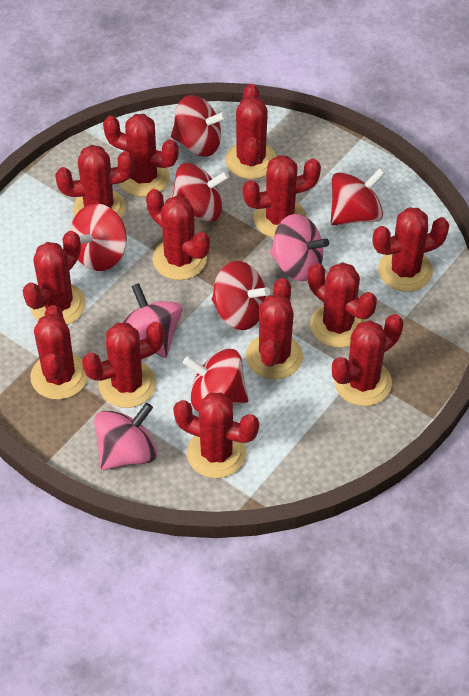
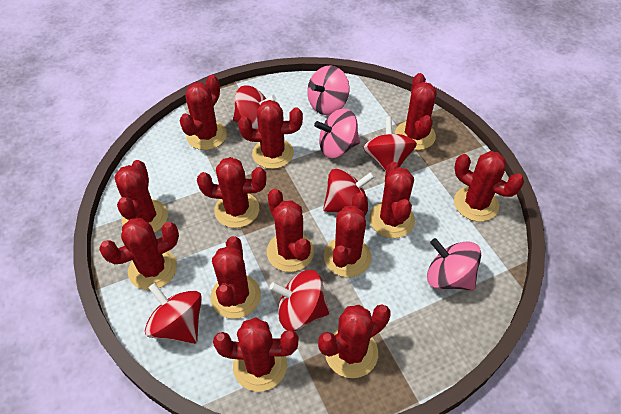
red spinning top: 6 -> 5

